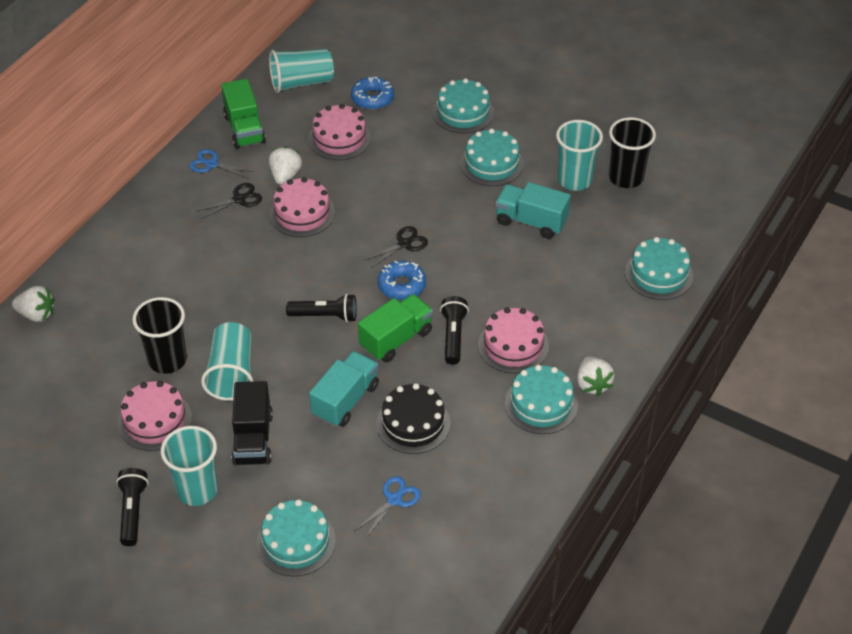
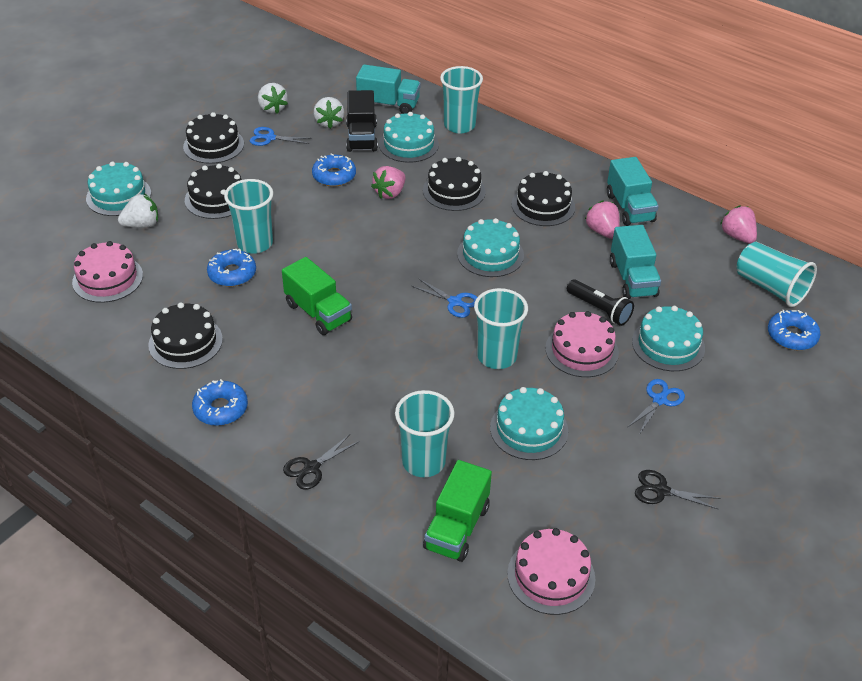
black cake: 1 -> 5
black cup: 2 -> 0
black flashlight: 3 -> 1
blue donut: 2 -> 4
blue scissors: 2 -> 3
pink cake: 4 -> 3
pink strawberry: 0 -> 3
turquoise cup: 4 -> 5
turquoise truck: 2 -> 3

